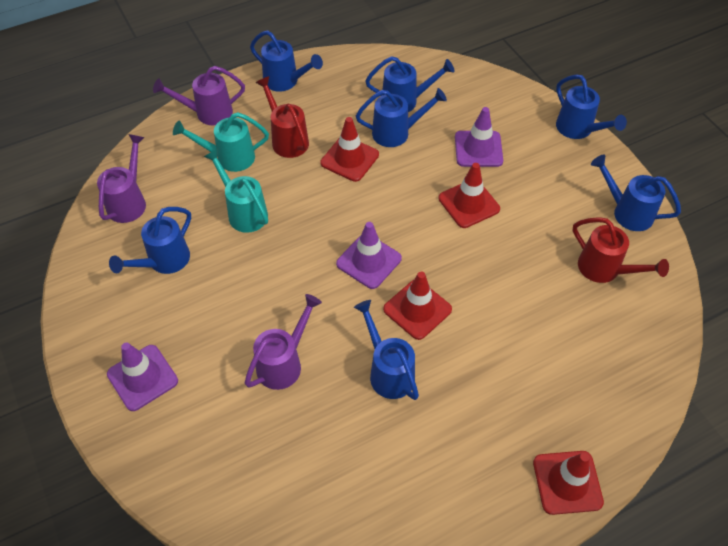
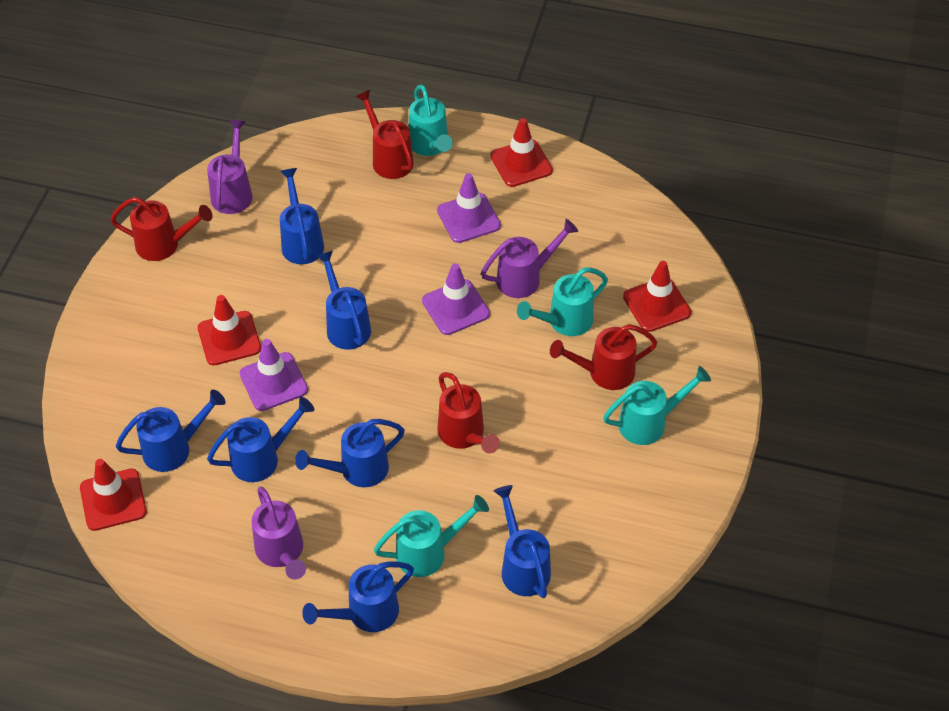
red watering can: 2 -> 4
turquoise watering can: 2 -> 4

